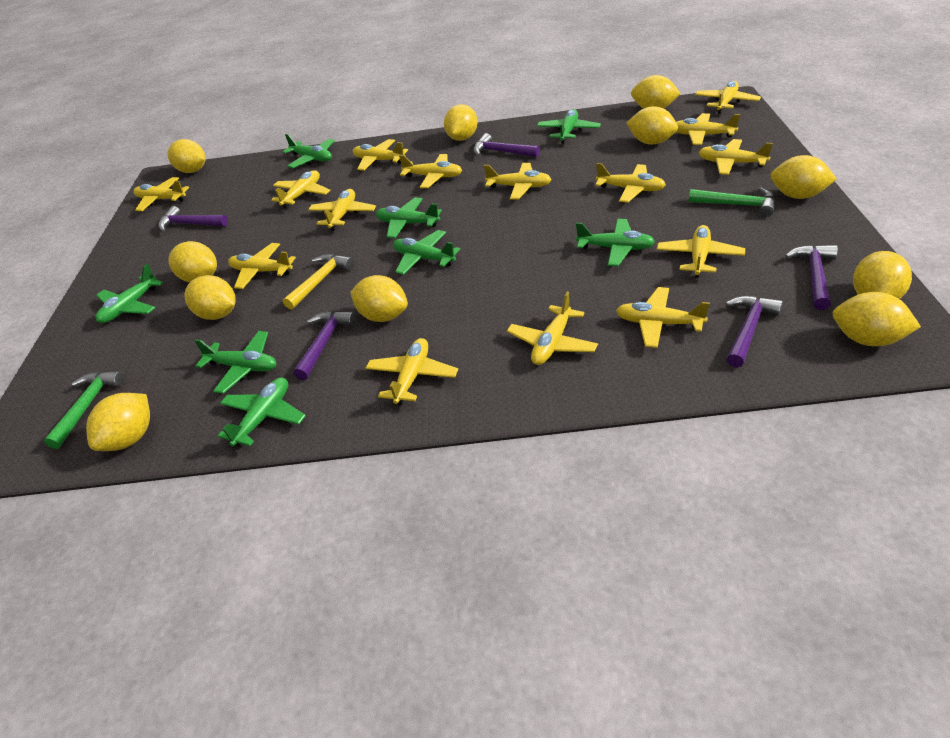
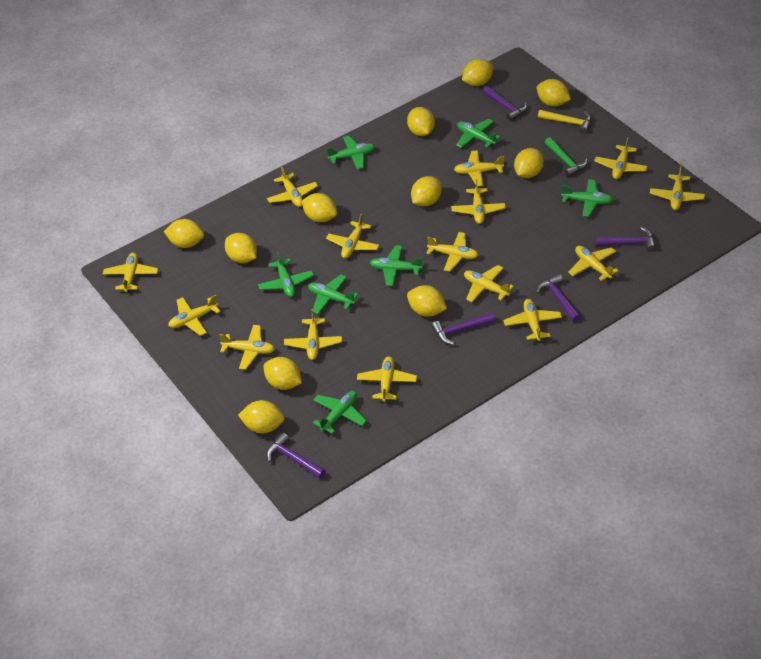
green hammer: 2 -> 1
green plane: 8 -> 7

